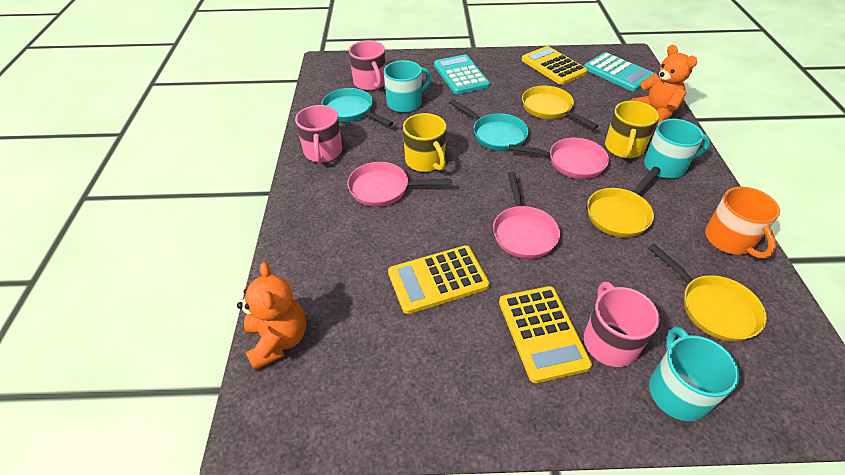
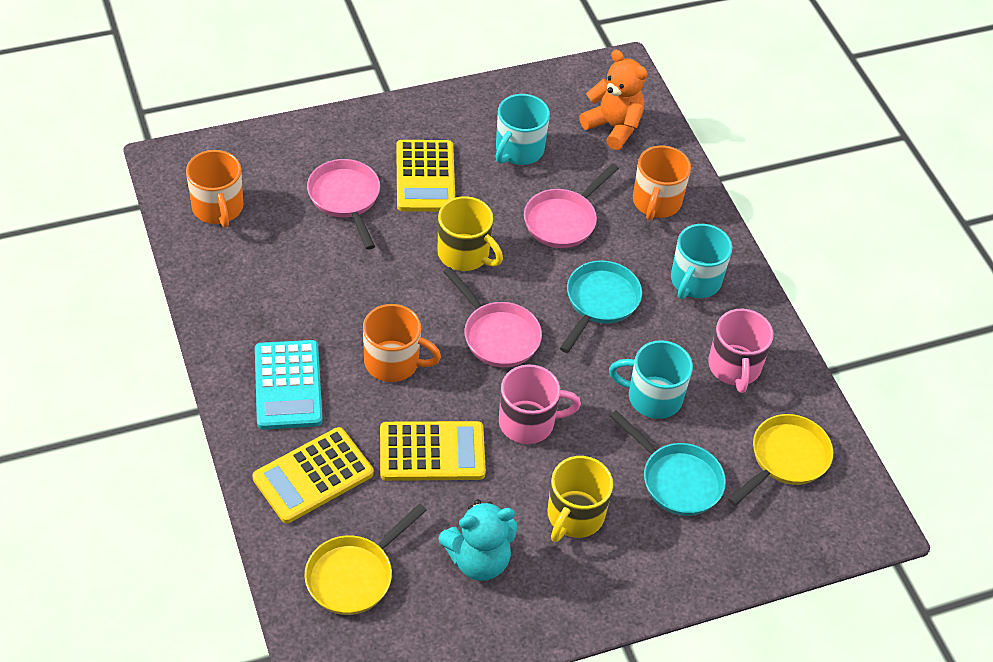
orange mug: 1 -> 3
orange teddy bear: 2 -> 1
pink mug: 3 -> 2
turquoise calculator: 2 -> 1
turquoise teddy bear: 0 -> 1
yellow pan: 3 -> 2

